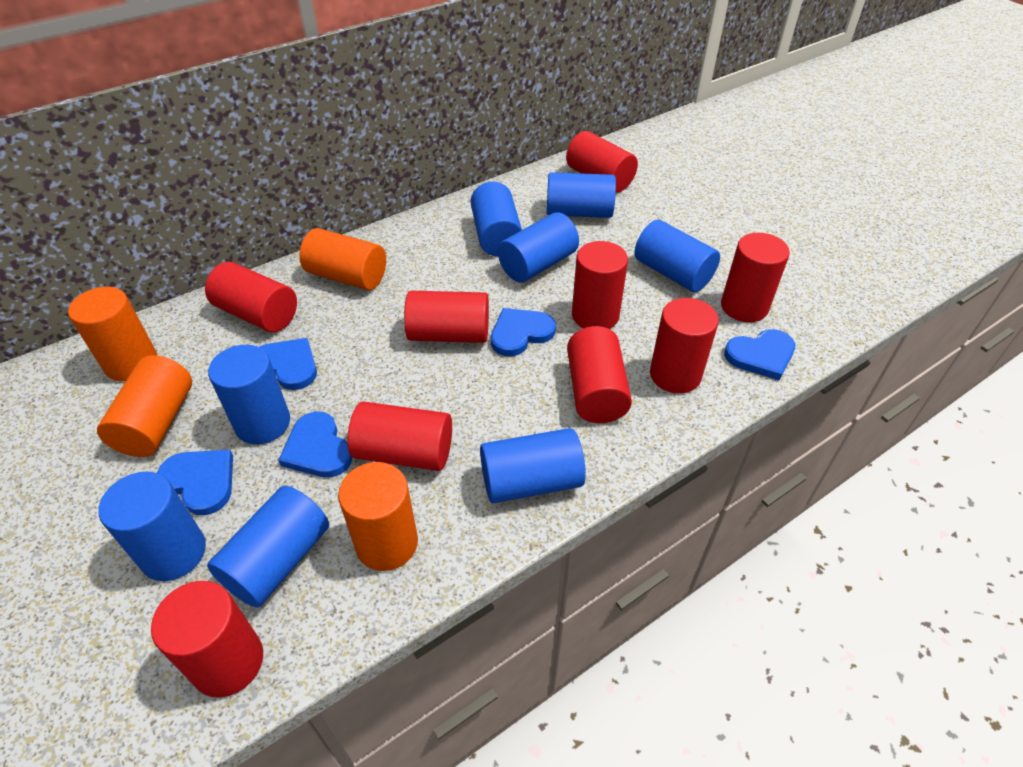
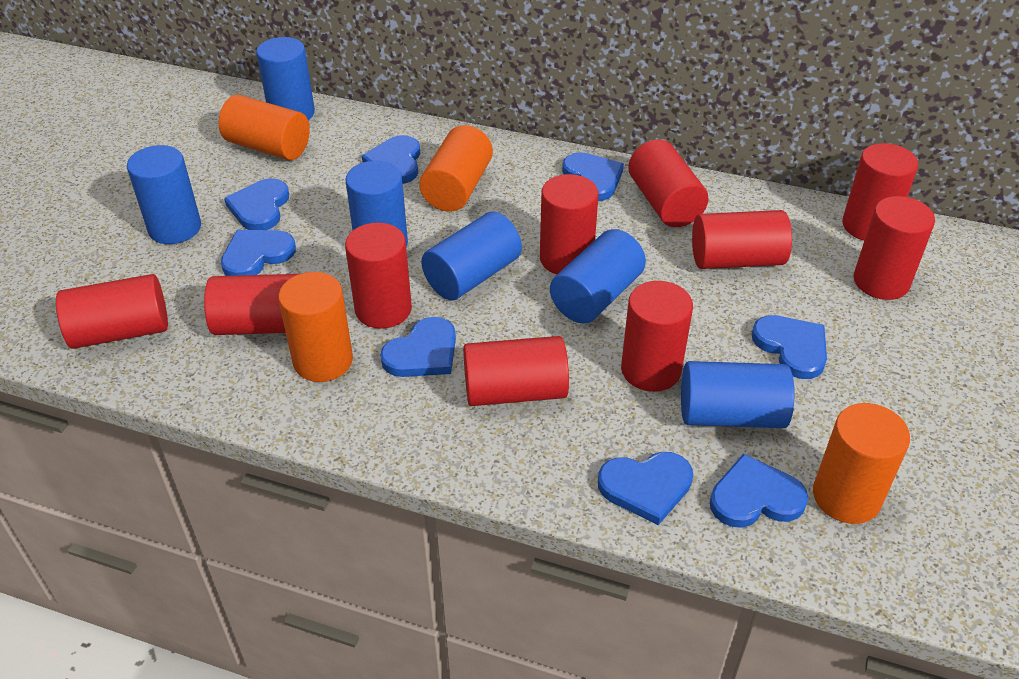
blue cylinder: 8 -> 6
blue heart: 5 -> 8
red cylinder: 9 -> 10

